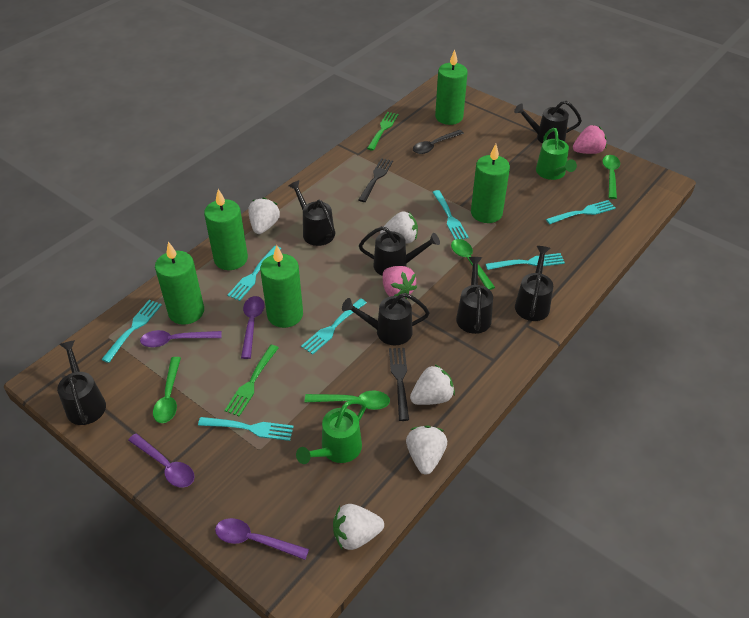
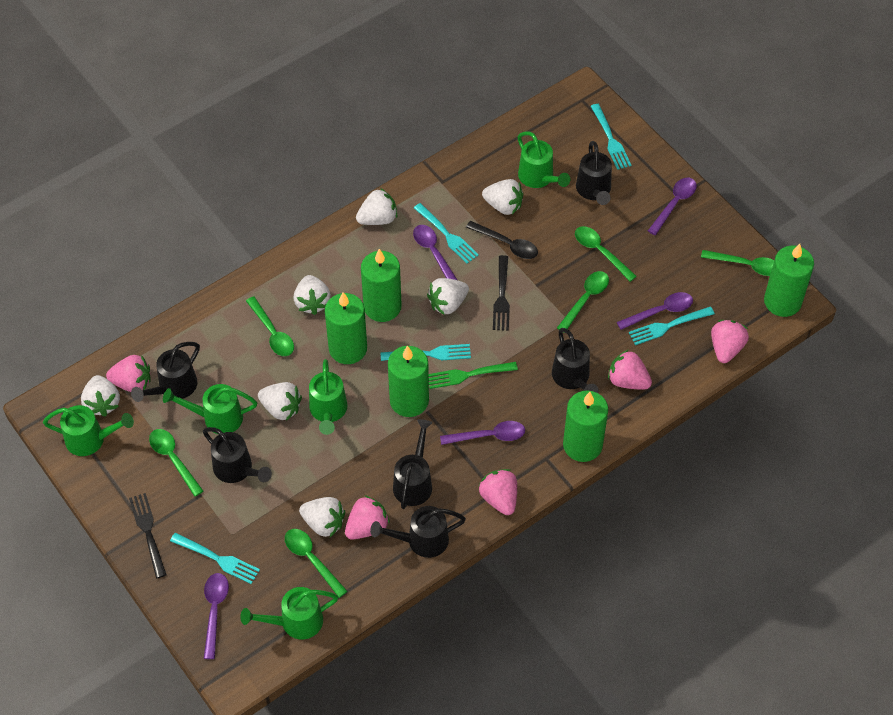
black watering can: 7 -> 6
green fork: 2 -> 1
green spoon: 4 -> 6
green watering can: 2 -> 5
pink strawberry: 2 -> 5
purple spoon: 4 -> 5
turquoise fork: 7 -> 5
white strawberry: 5 -> 7

